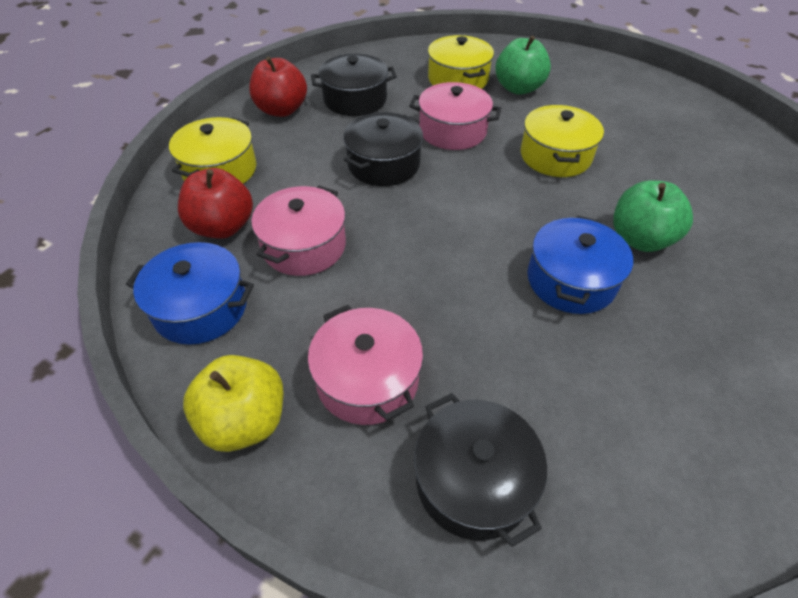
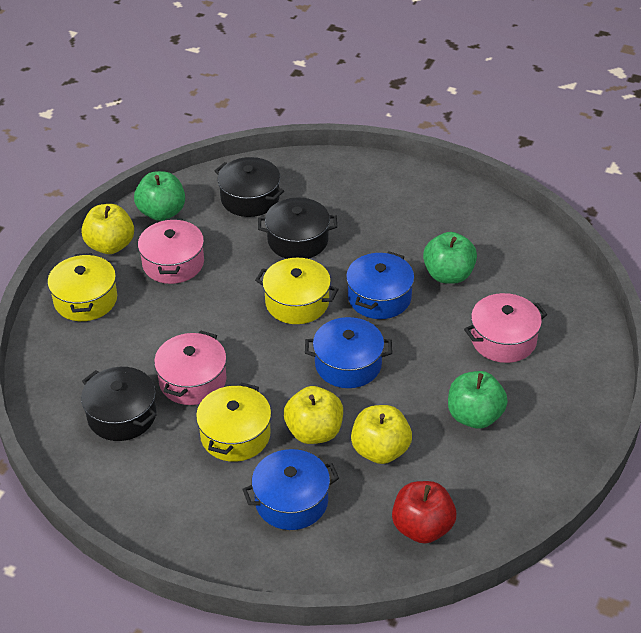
blue pot: 2 -> 3
green apple: 2 -> 3
red apple: 2 -> 1
yellow apple: 1 -> 3

